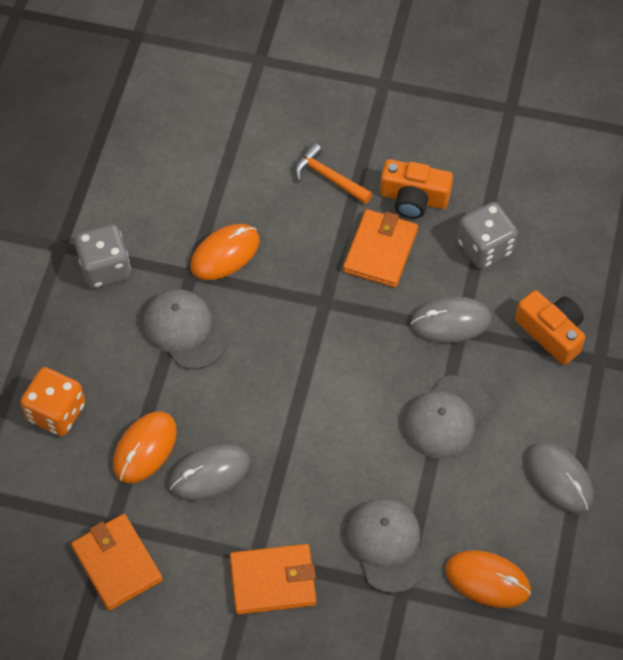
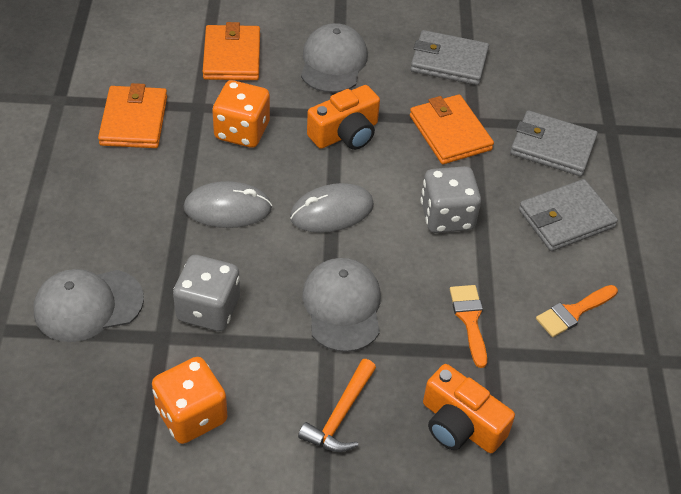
grey mouse: 3 -> 2
grey wallet: 0 -> 3
orange brush: 0 -> 2
orange dice: 1 -> 2
orange mouse: 3 -> 0

